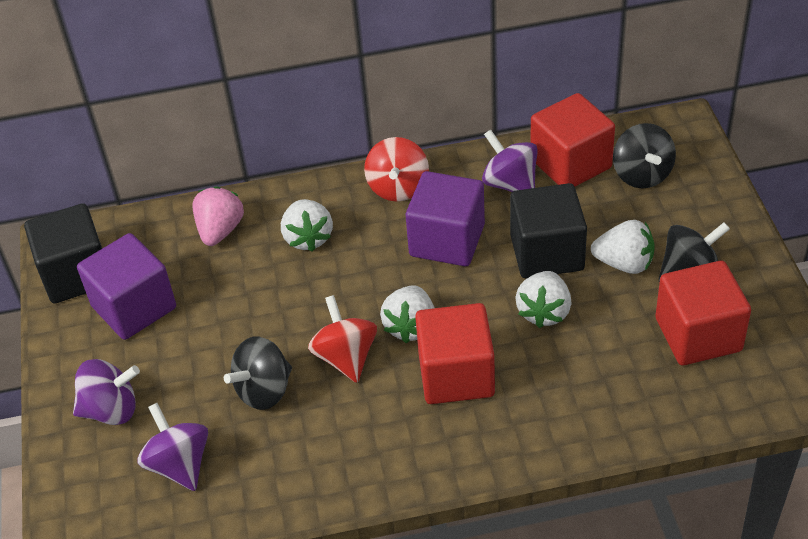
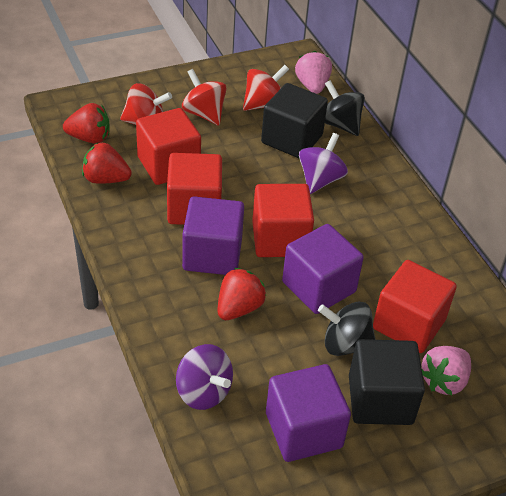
black spinning top: 3 -> 2
pink strawberry: 1 -> 2
purple cube: 2 -> 3
purple spinning top: 3 -> 2
red cube: 3 -> 4
red spinning top: 2 -> 3
red strawberry: 0 -> 3
white strawberry: 4 -> 0

